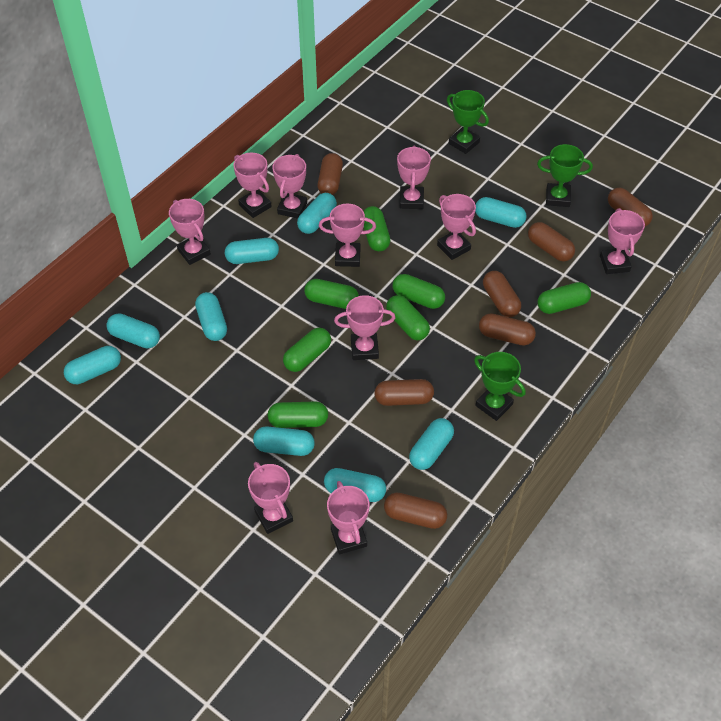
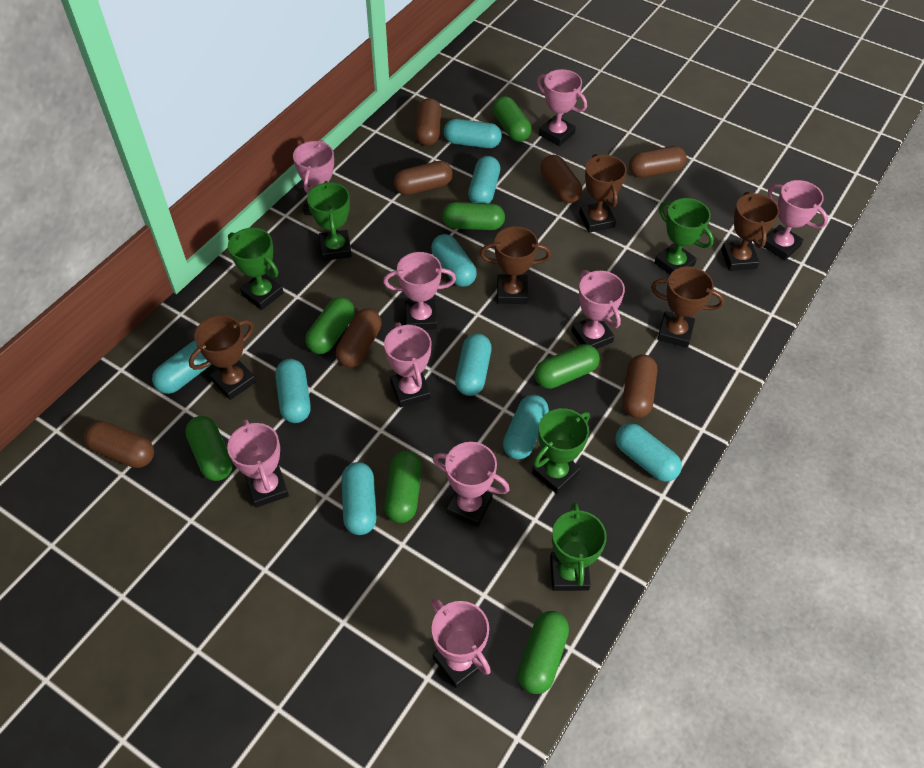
brown trophy: 0 -> 5
green trophy: 3 -> 5
pink trophy: 10 -> 9

